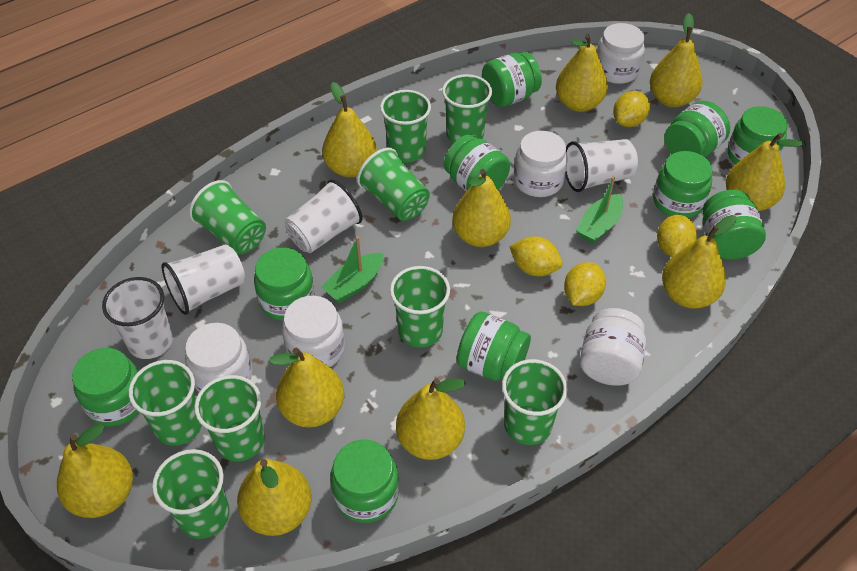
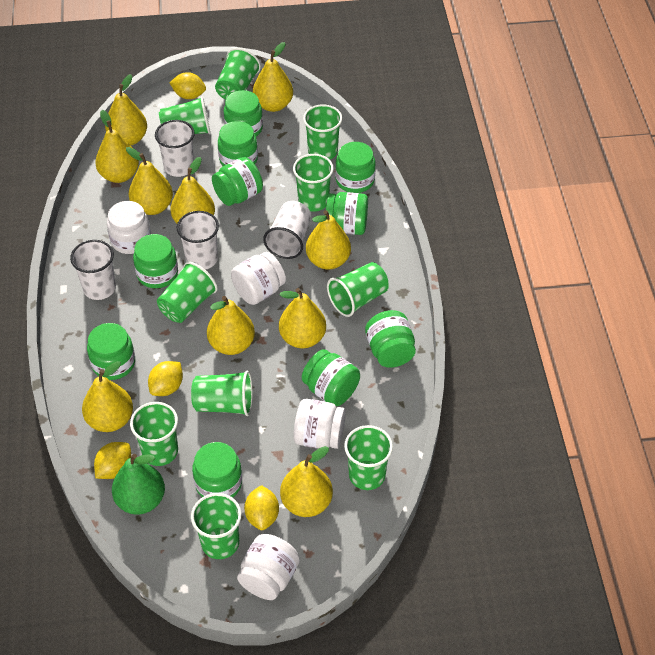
green boat: 2 -> 0
green cup: 9 -> 10
green pear: 0 -> 1
white jar: 5 -> 4

